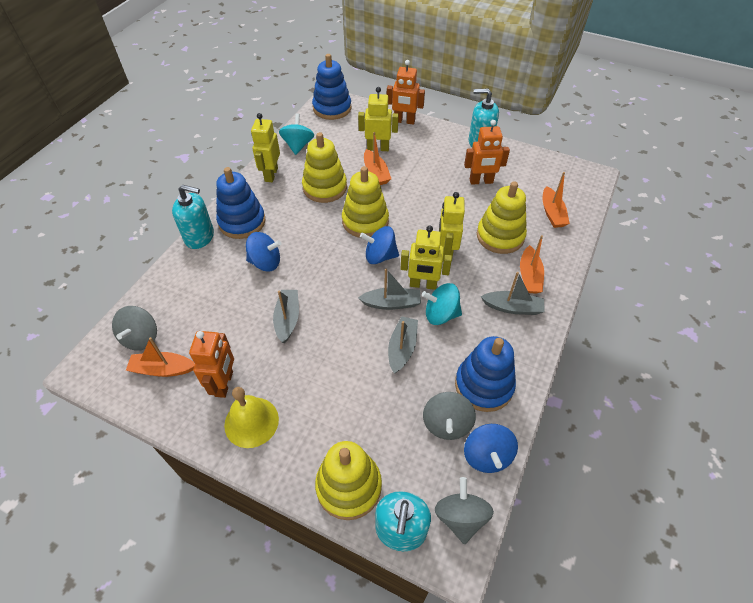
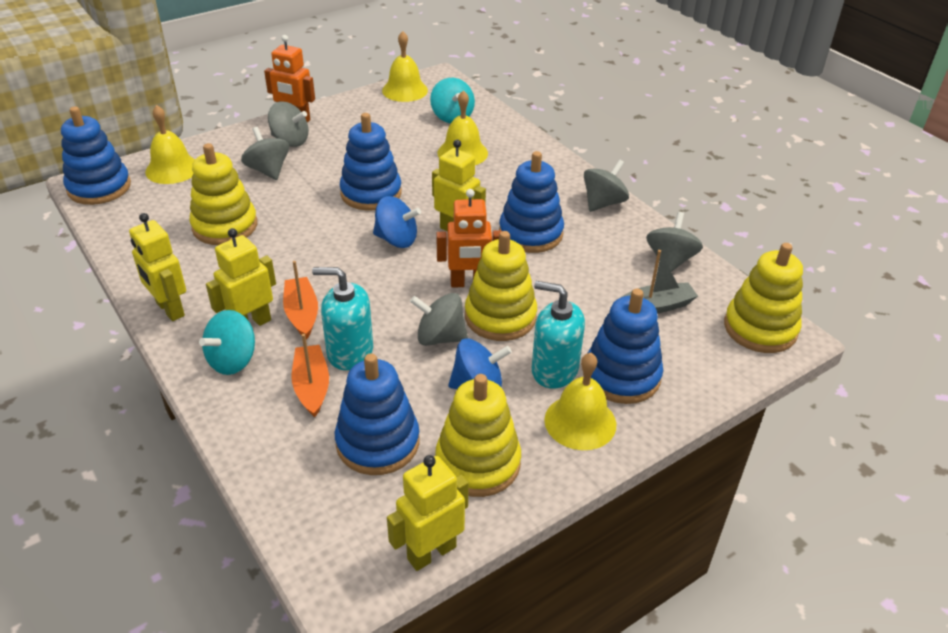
blue spinning top: 3 -> 2
blue stacking toy: 3 -> 5
grey boat: 4 -> 1
grey spinning top: 3 -> 5
orange boat: 4 -> 2
orange robot: 3 -> 2
turquoise soap dispenser: 3 -> 2
yellow bell: 1 -> 4

